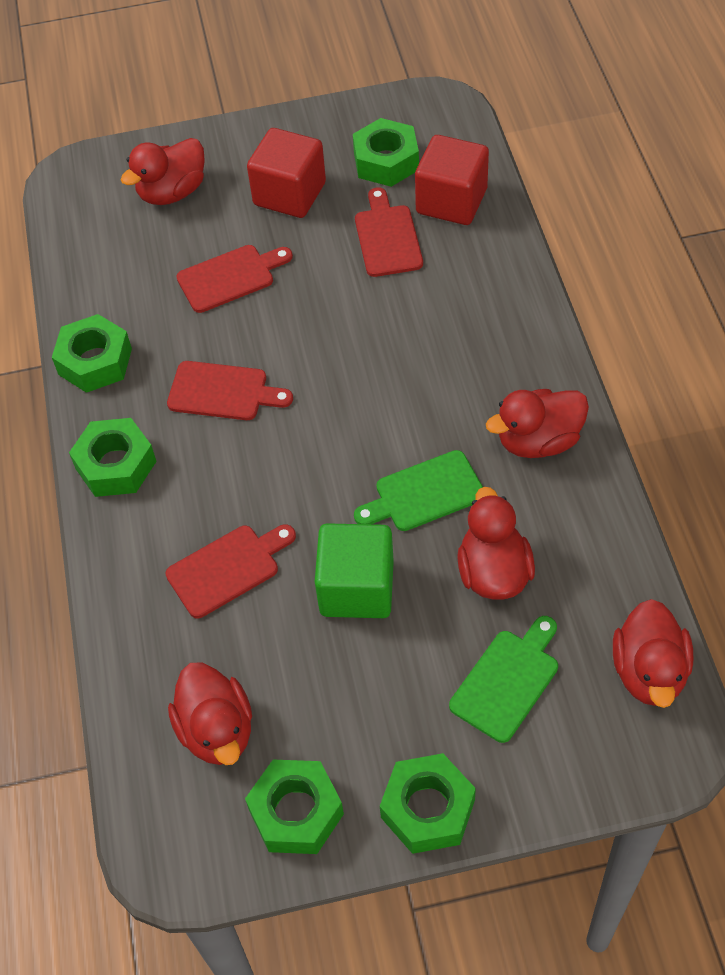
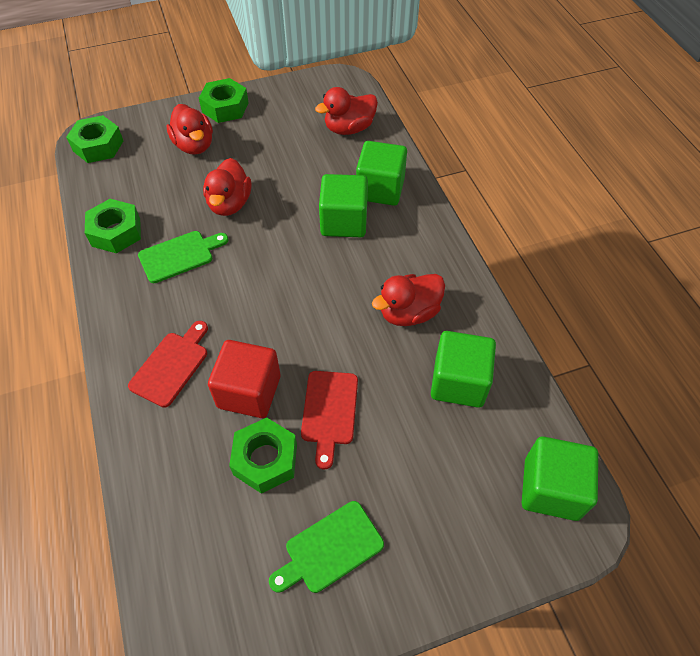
green cube: 1 -> 4
green nut: 5 -> 4
red cube: 2 -> 1
red cutting board: 4 -> 2
red duck: 5 -> 4

